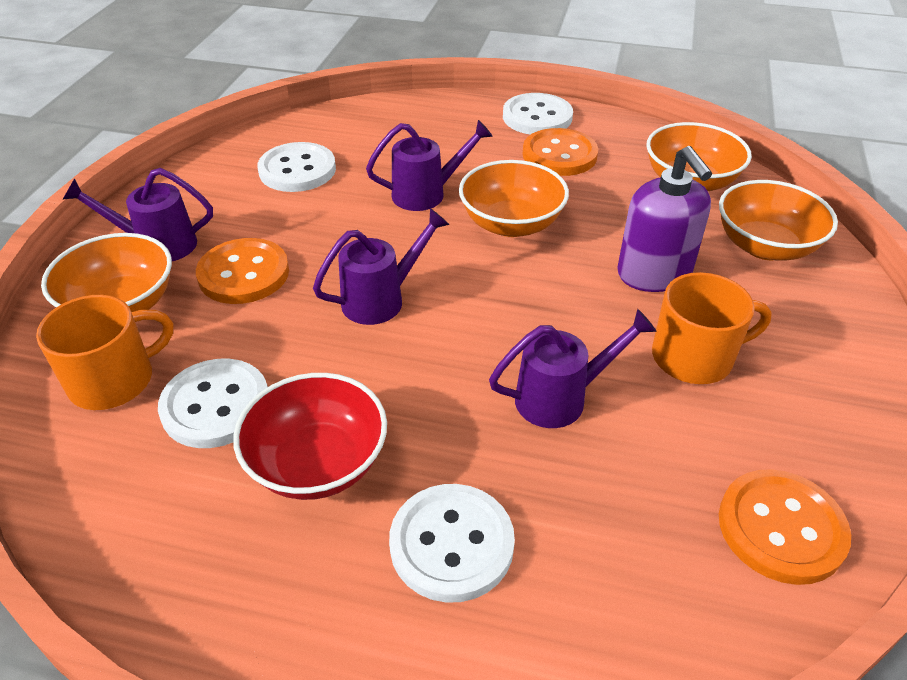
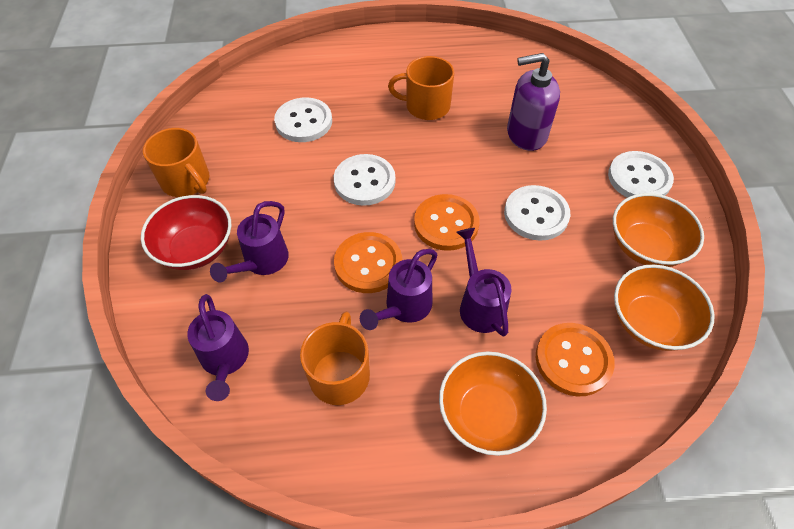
orange bowl: 4 -> 3
orange mug: 2 -> 3

